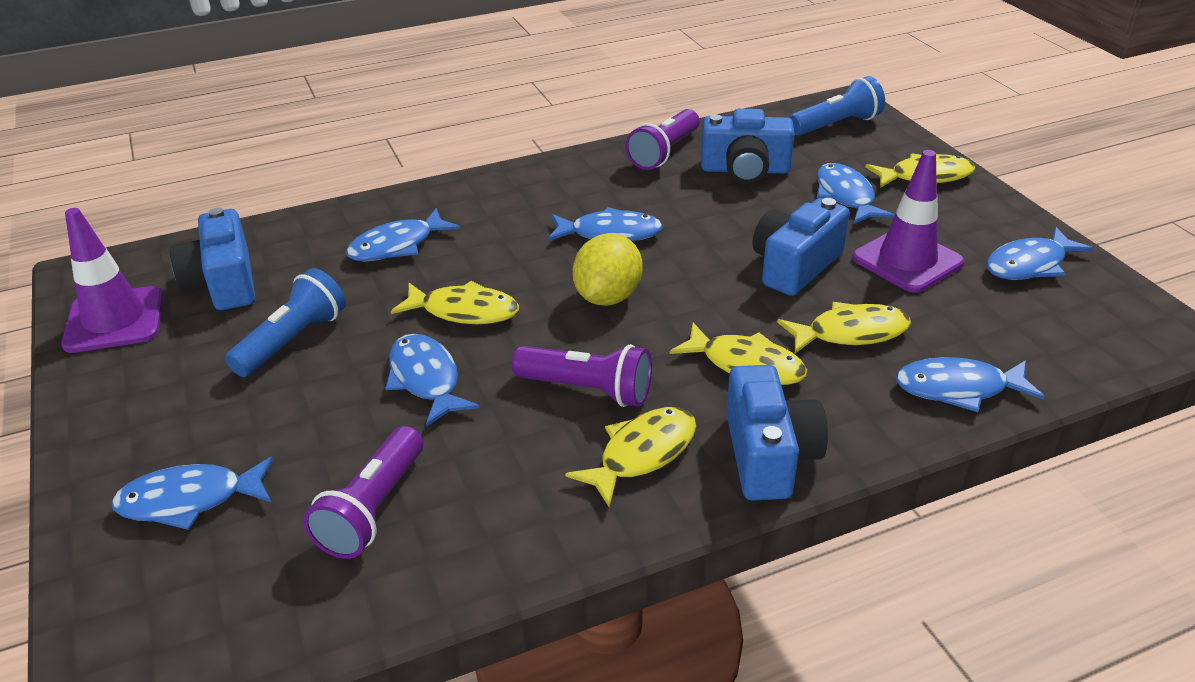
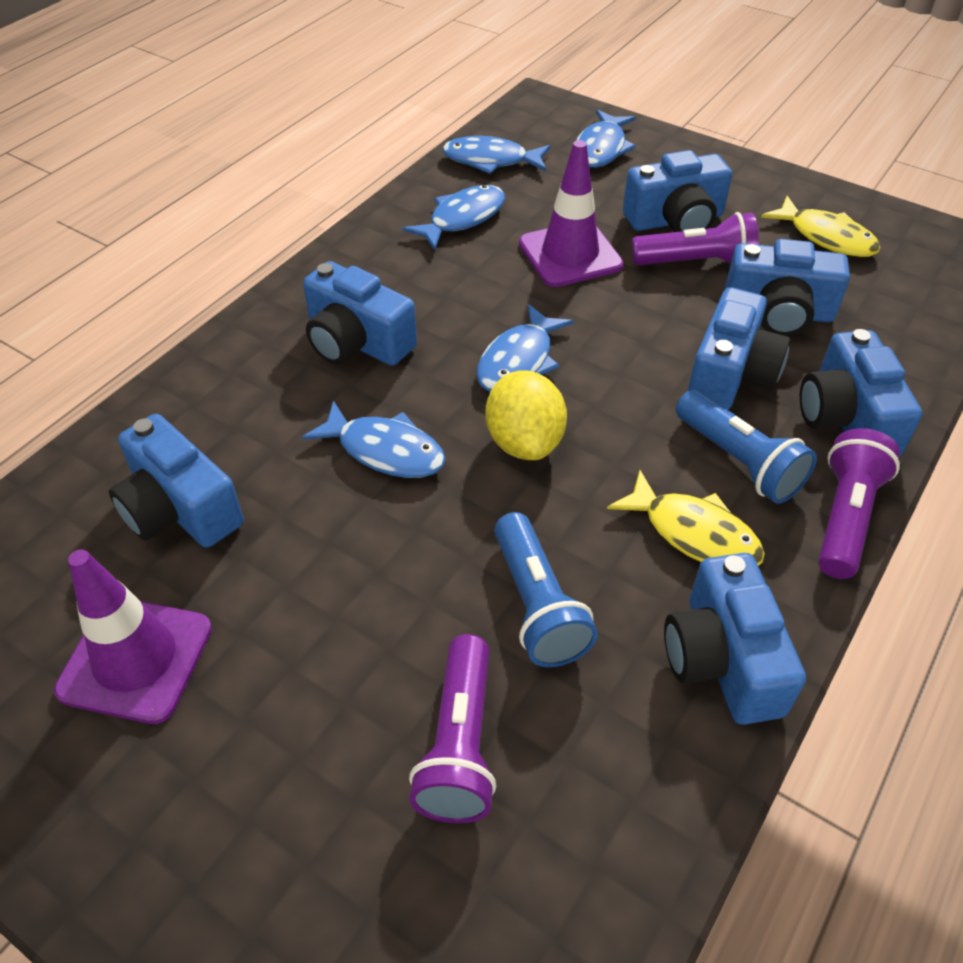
blue camera: 4 -> 7
blue fish: 7 -> 5
yellow fish: 5 -> 2

